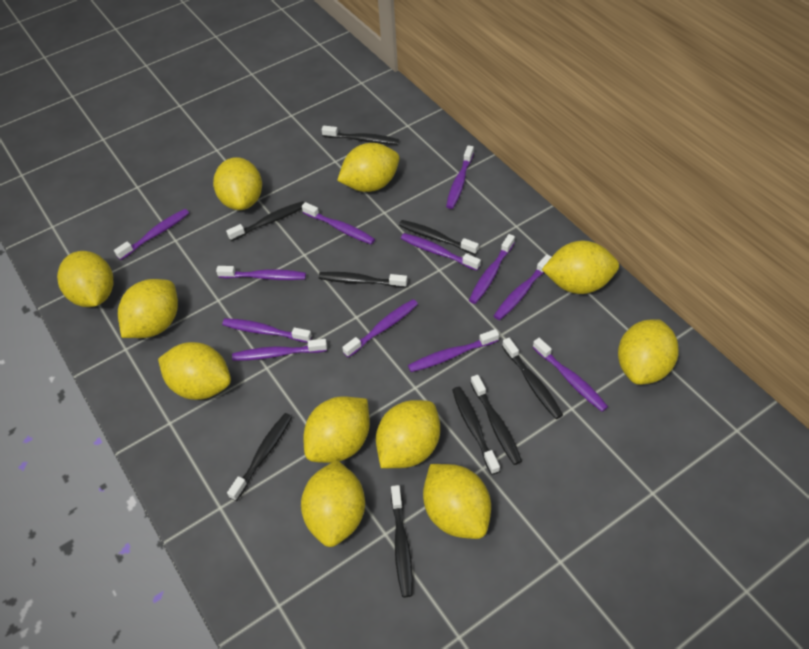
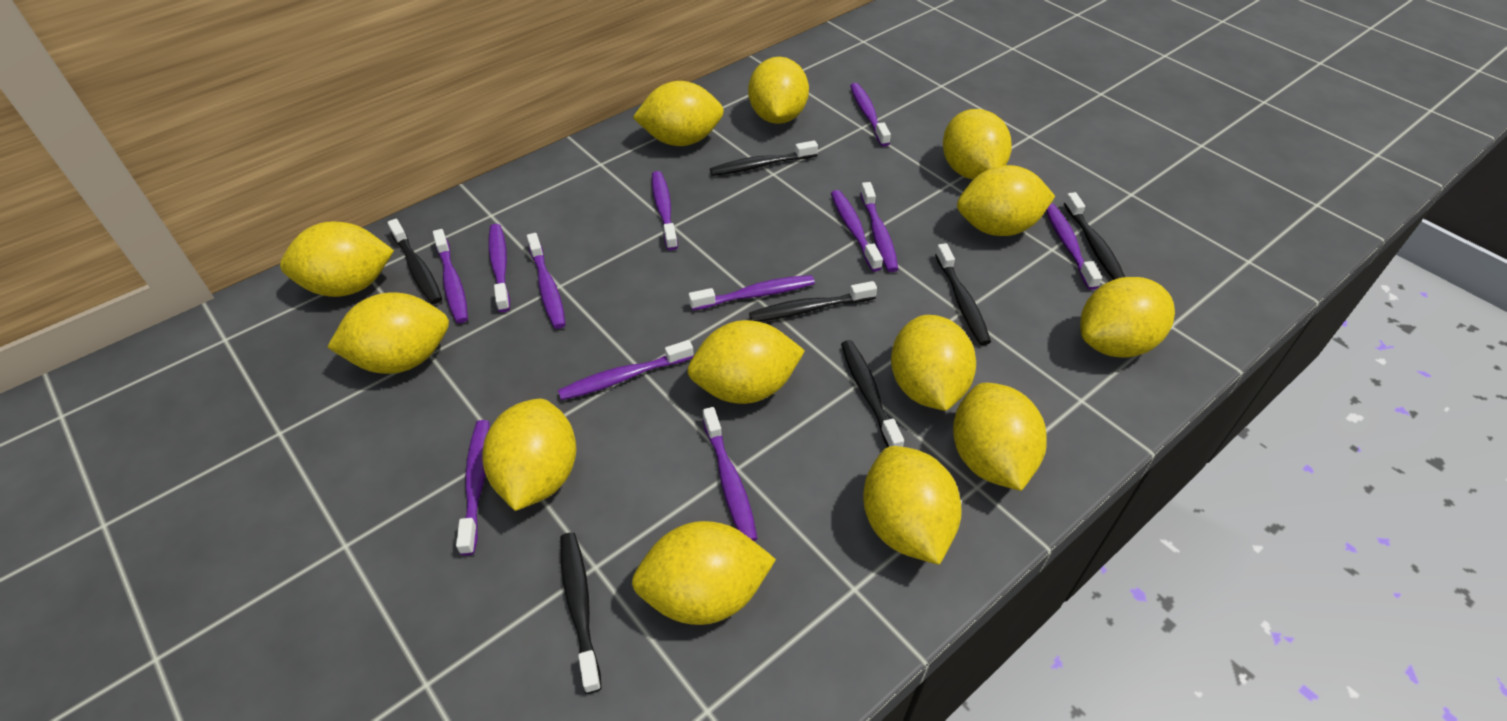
black toothbrush: 9 -> 7
yellow lemon: 11 -> 13

